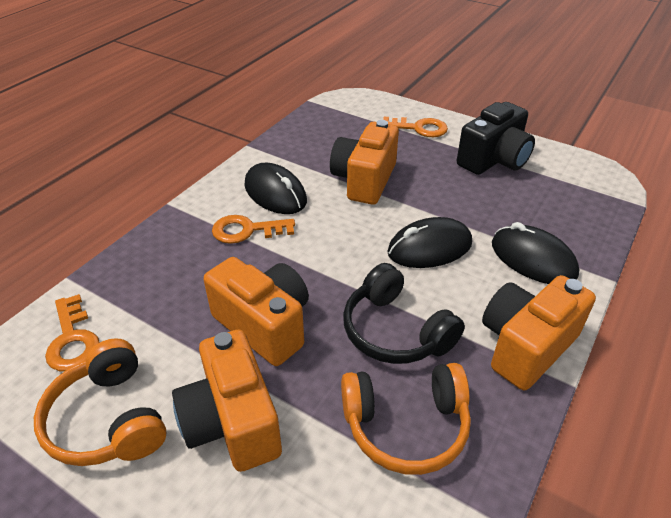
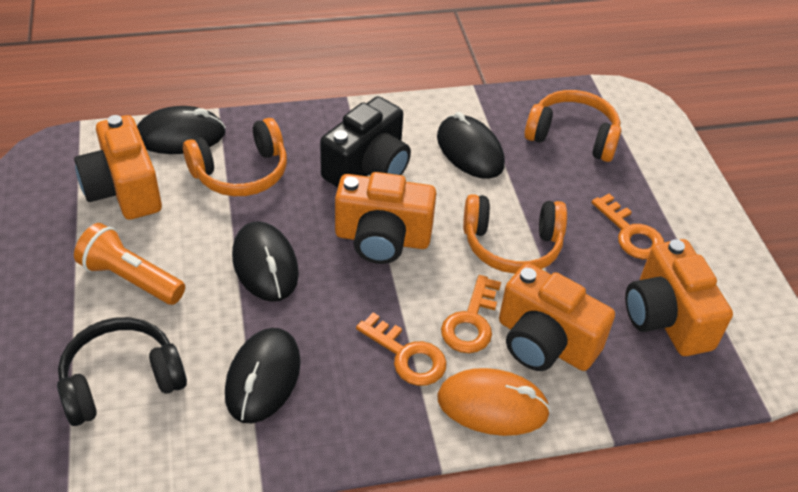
black mouse: 3 -> 4
orange flashlight: 0 -> 1
orange headphones: 2 -> 3
orange mouse: 0 -> 1

